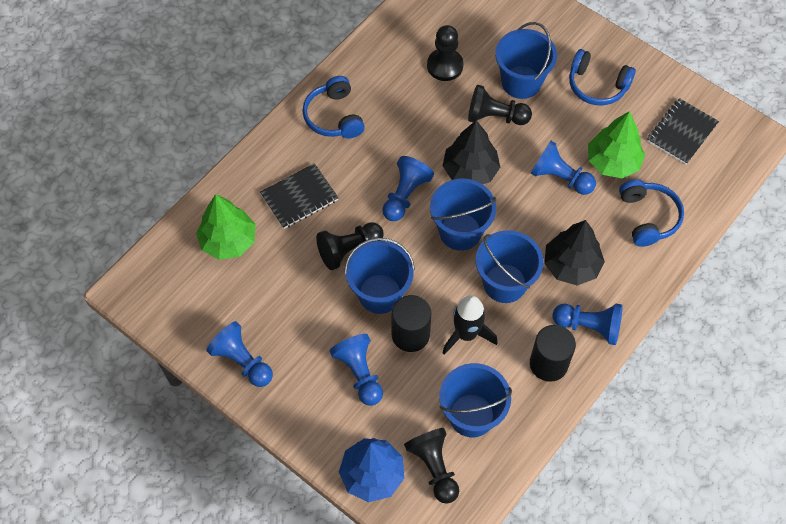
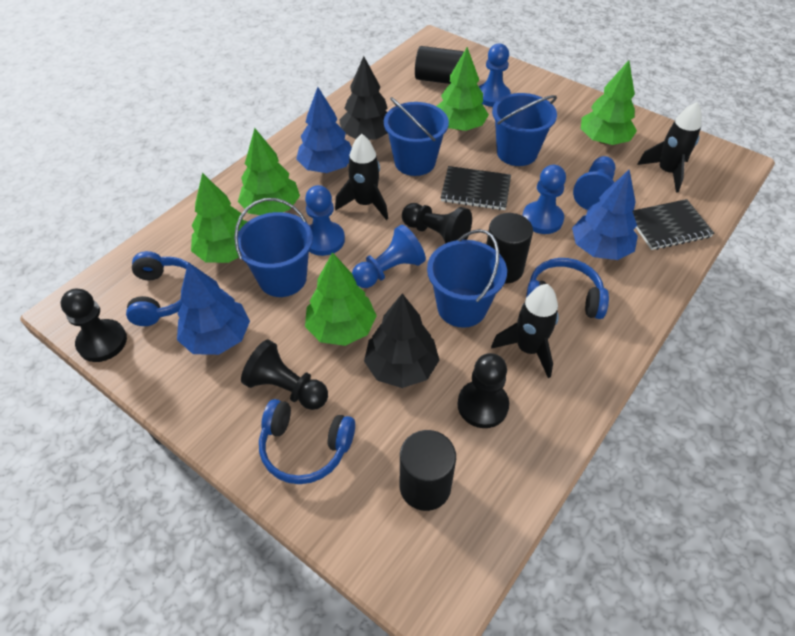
black cylinder: 2 -> 3
black rocket: 1 -> 3
blue bucket: 5 -> 4
blue tree: 1 -> 3
green tree: 2 -> 5

